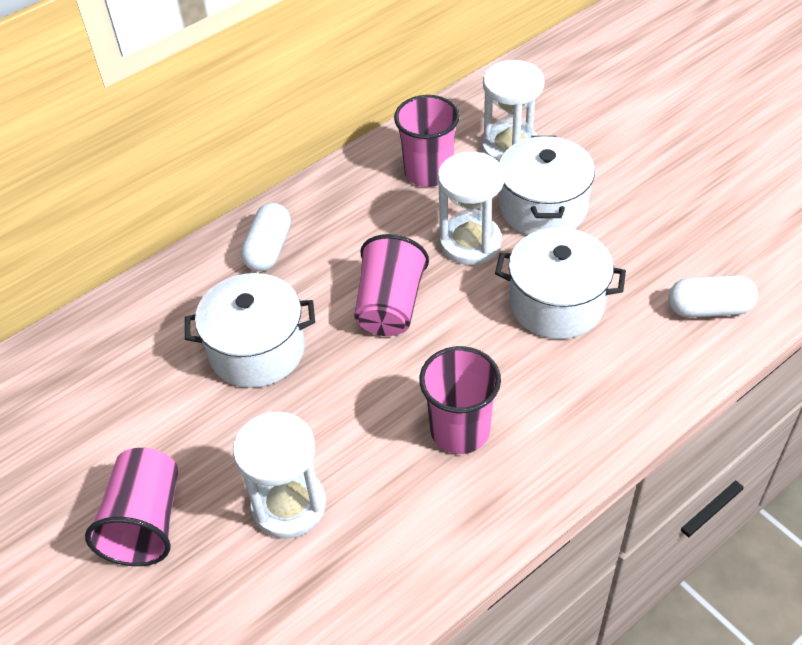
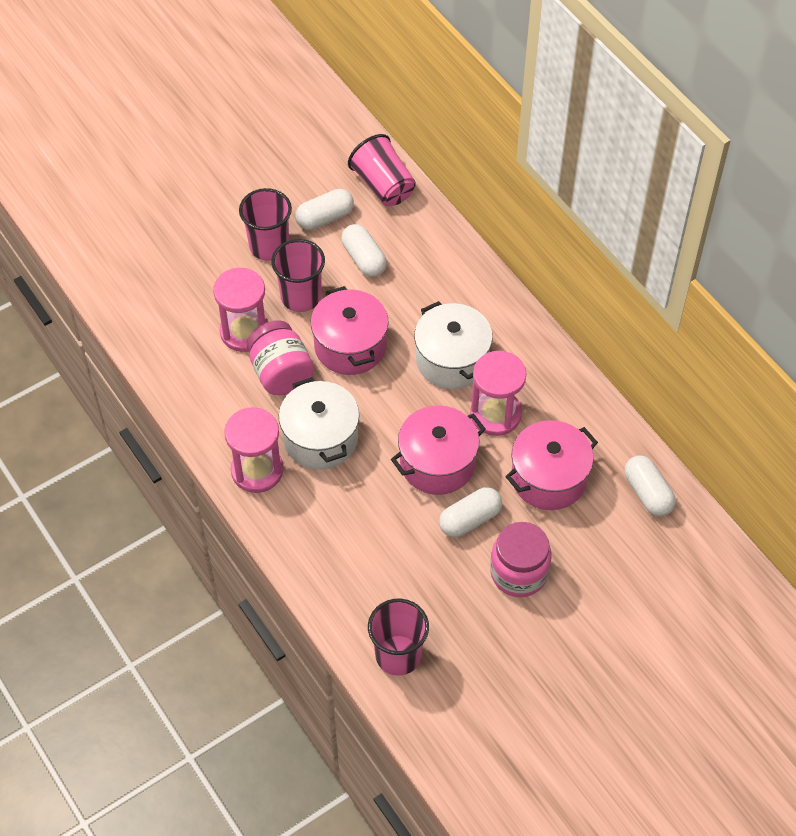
pink hourglass: 0 -> 3
pink jar: 0 -> 2
pink pot: 0 -> 3
white capsule: 2 -> 4
white hourglass: 3 -> 0
white pot: 3 -> 2

